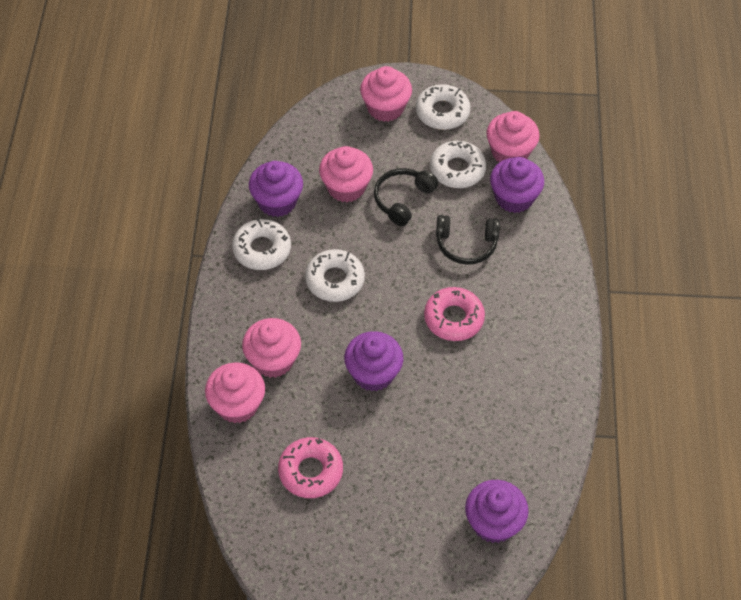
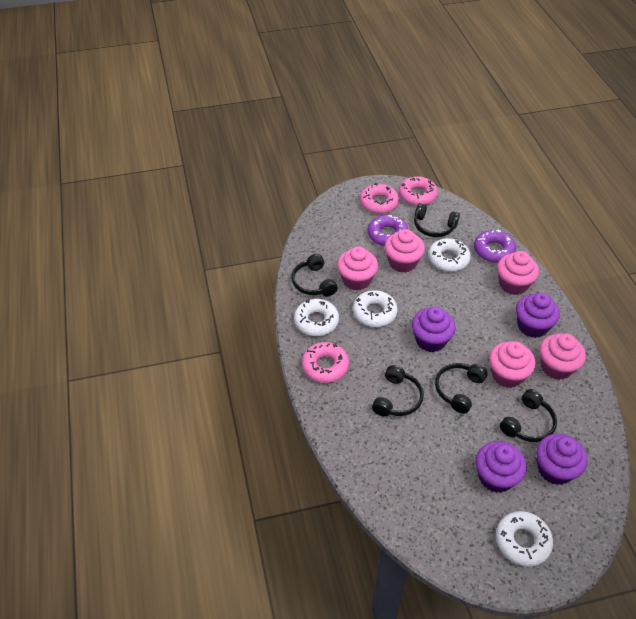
black headphones: 2 -> 5
pink donut: 2 -> 3
purple donut: 0 -> 2

